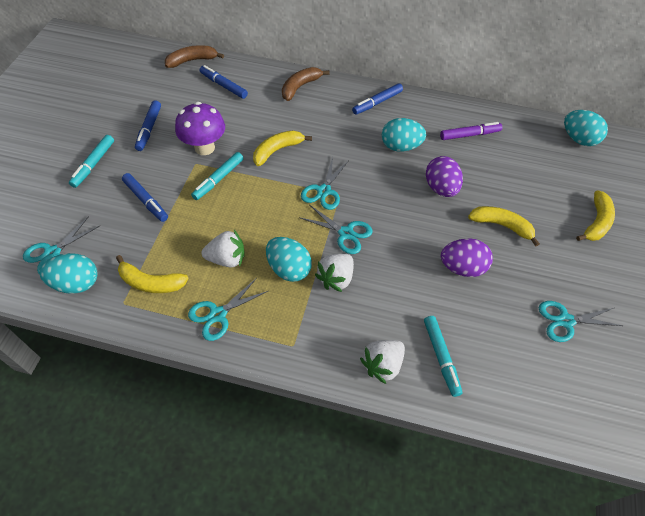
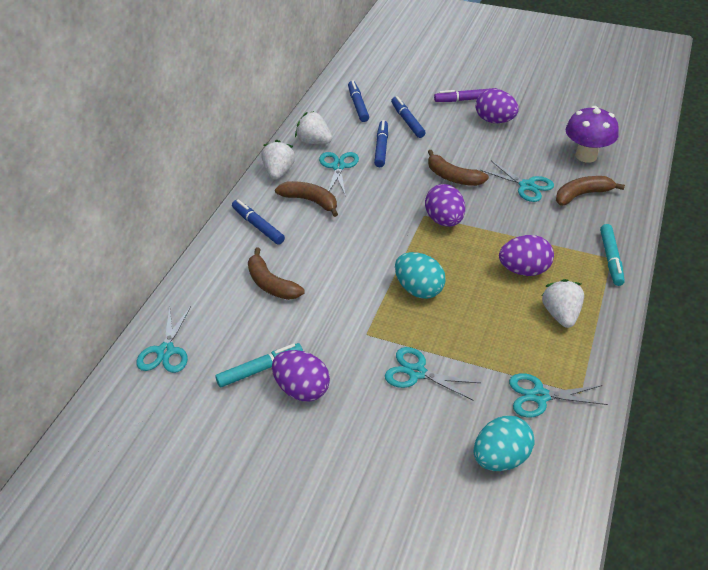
brown banana: 2 -> 4
purple egg: 2 -> 4
turquoise egg: 4 -> 2
turquoise marker: 3 -> 2
yellow banana: 4 -> 0

